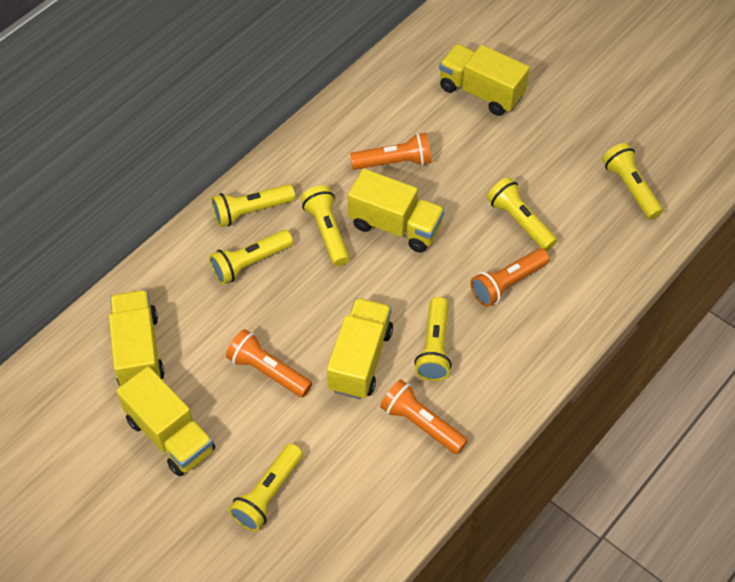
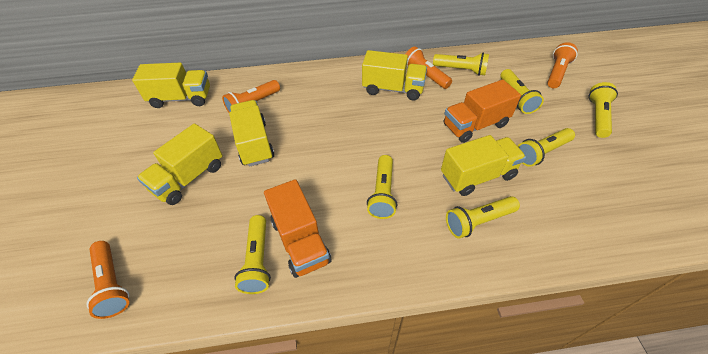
orange truck: 0 -> 2

